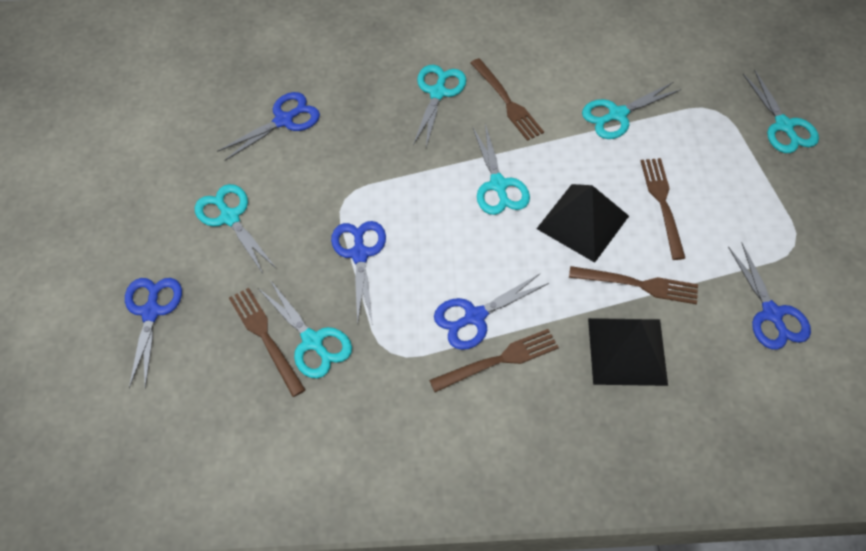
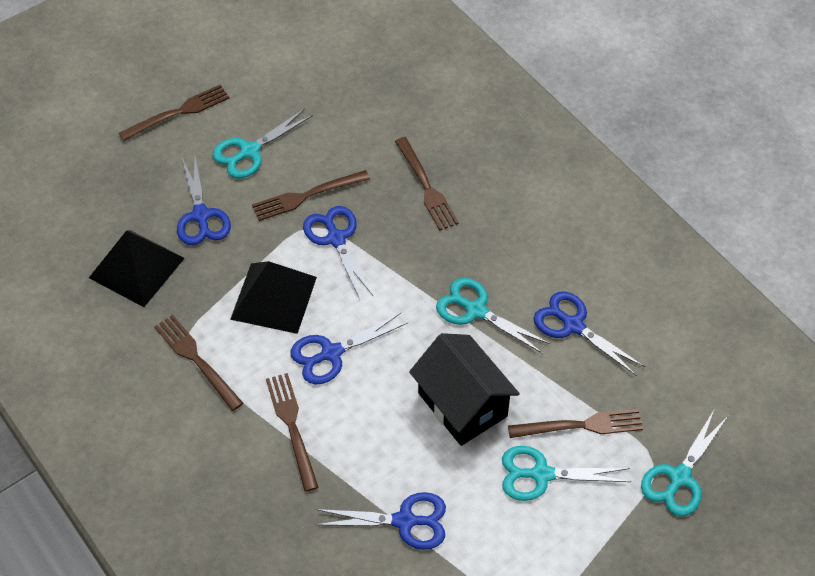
black house: 0 -> 1
brown fork: 5 -> 6
turquoise scissors: 6 -> 4

